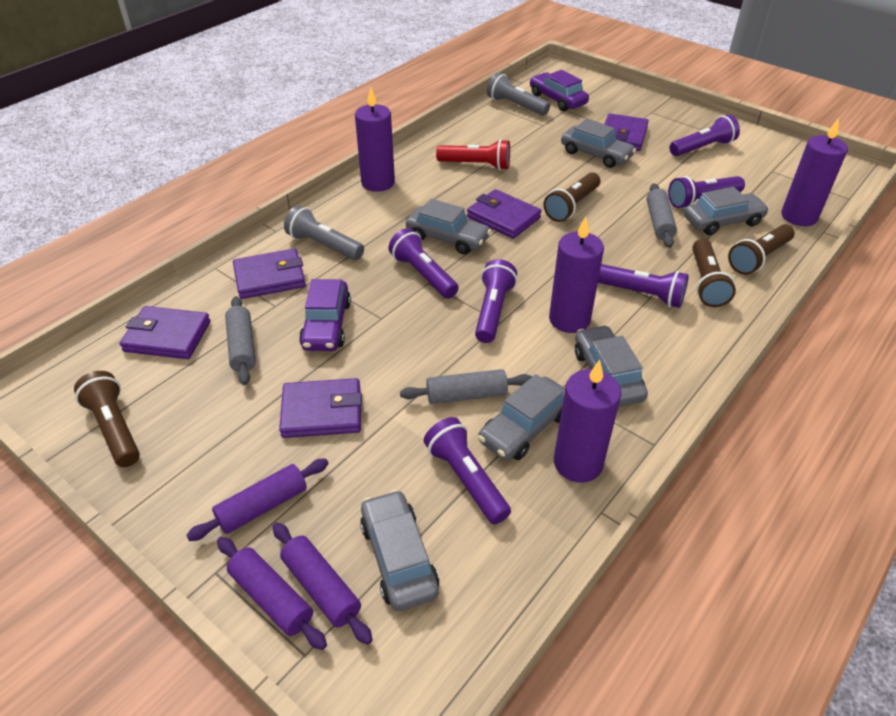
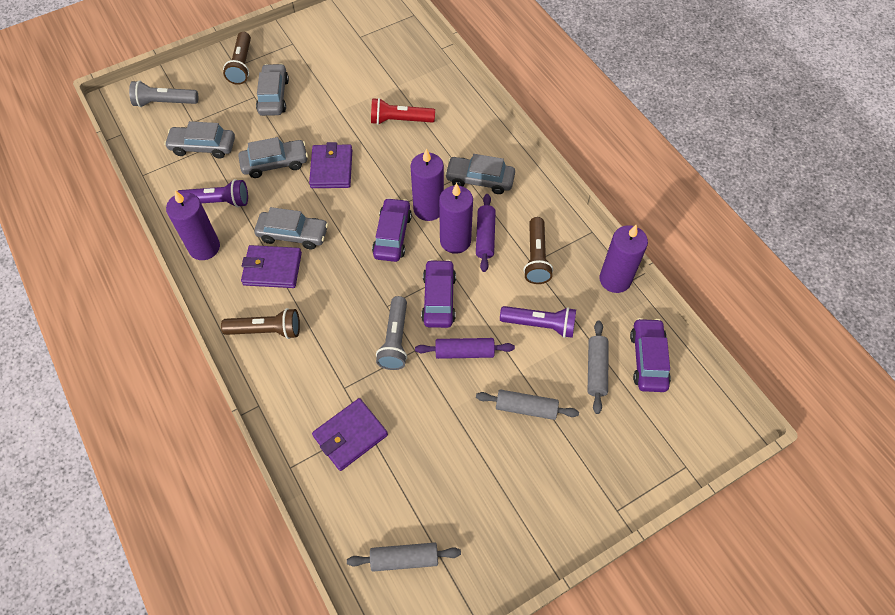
brown flashlight: 4 -> 3
grey car: 6 -> 5
purple car: 2 -> 3
purple flashlight: 6 -> 2
purple rolling pin: 3 -> 2
purple wallet: 5 -> 3

